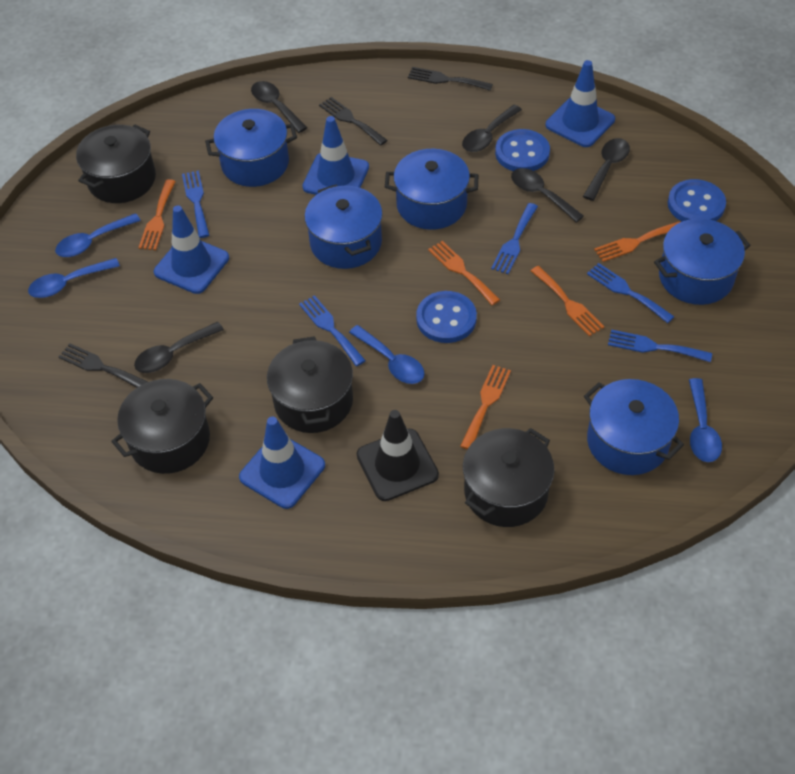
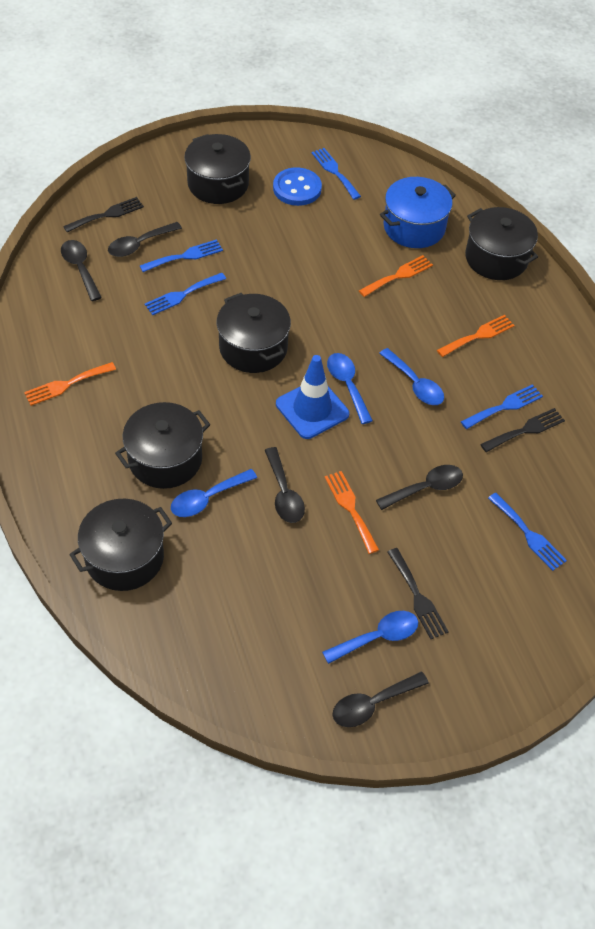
black pot: 4 -> 5
black traffic cone: 1 -> 0
blue button: 3 -> 1
blue pot: 5 -> 1
blue traffic cone: 4 -> 1
orange fork: 5 -> 4

